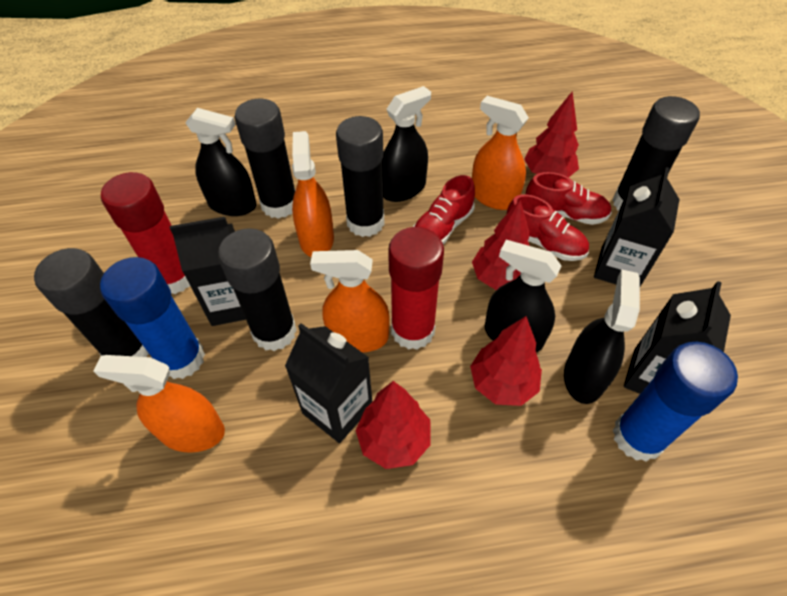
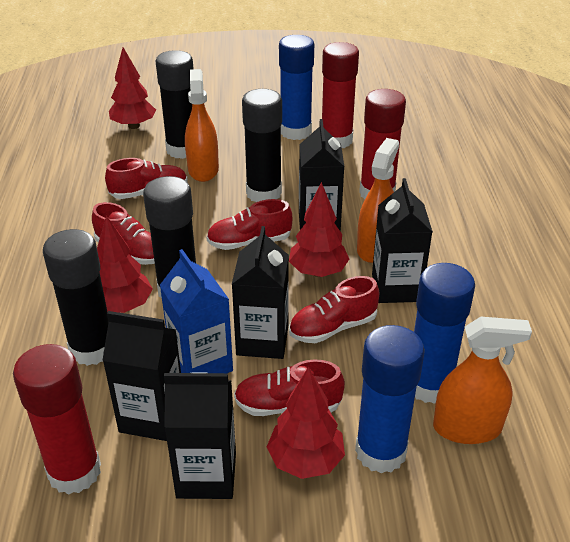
black carton: 4 -> 5
black glue stick: 5 -> 4
black spray bottle: 4 -> 0
blue carton: 0 -> 1
blue glue stick: 2 -> 3
orange spray bottle: 4 -> 3
red glue stick: 2 -> 3
red shoe: 3 -> 5

